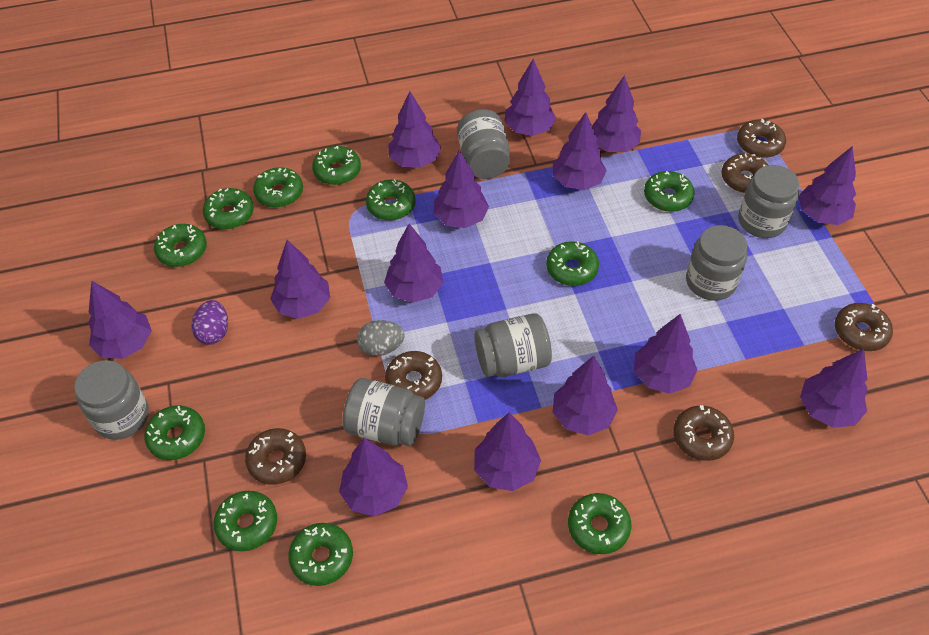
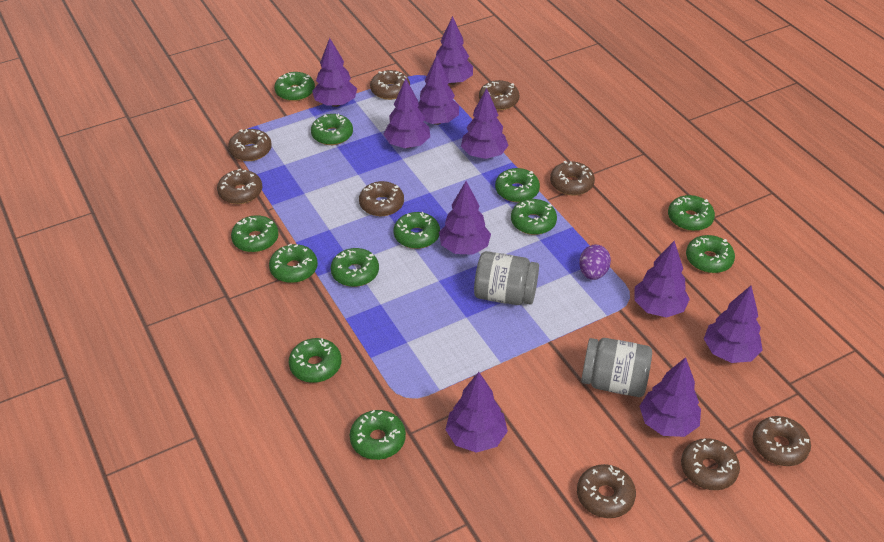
brown donut: 6 -> 9
green donut: 11 -> 12
grey egg: 1 -> 0
grey jar: 6 -> 2
purple tree: 14 -> 10

